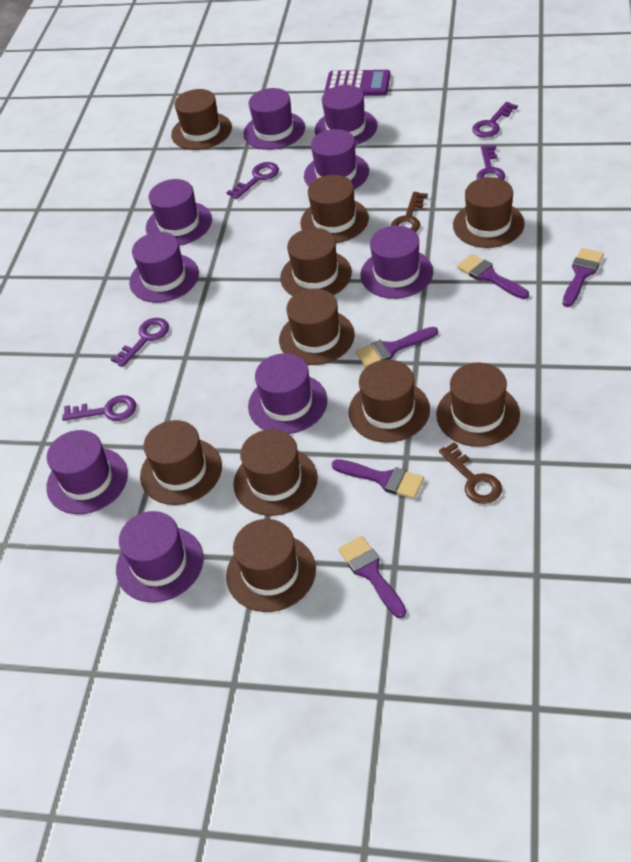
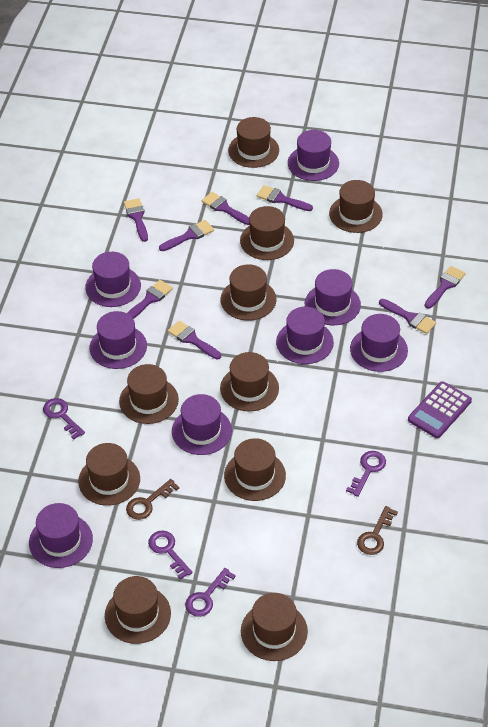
purple brush: 5 -> 8
purple hat: 9 -> 8
purple key: 5 -> 4

